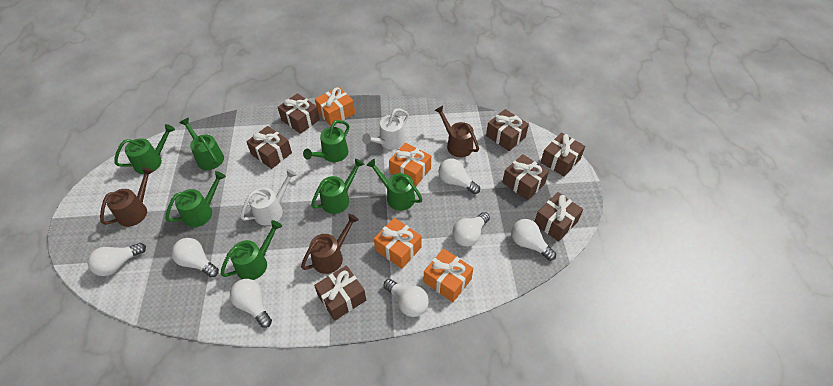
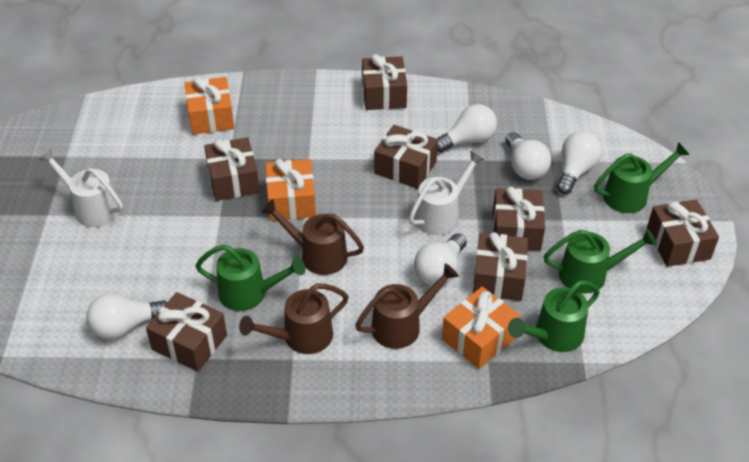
green watering can: 7 -> 4
orange gift: 4 -> 3
white light bulb: 7 -> 5

